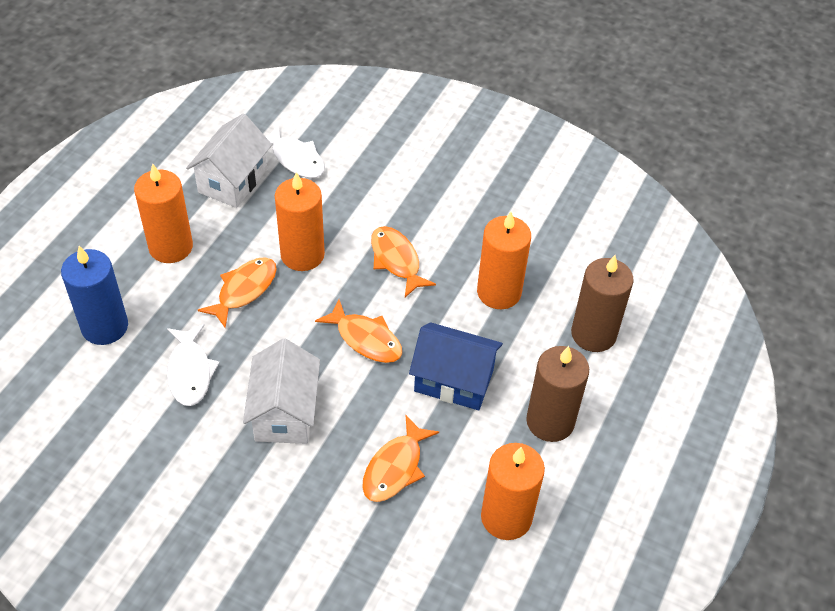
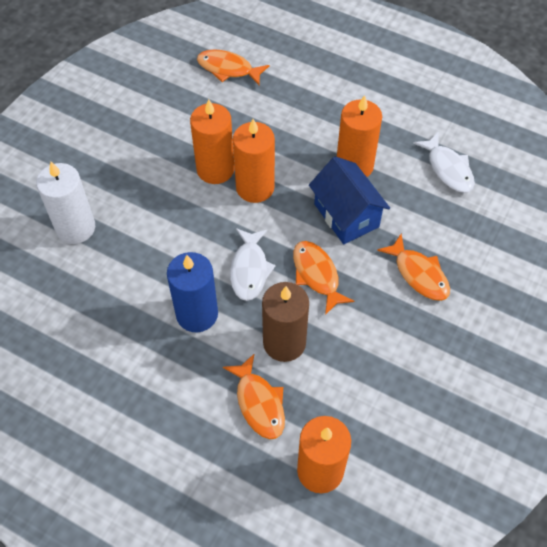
brown candle: 2 -> 1
white candle: 0 -> 1
white house: 2 -> 0

